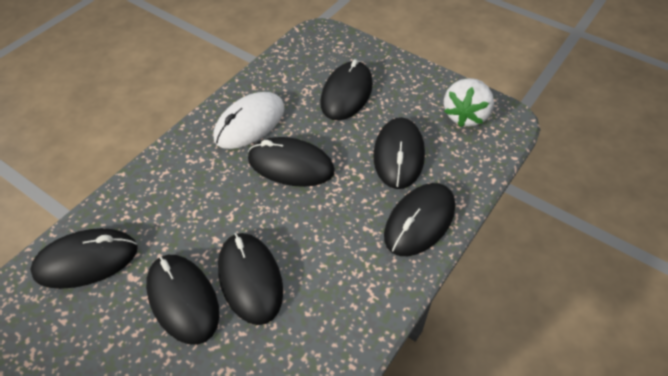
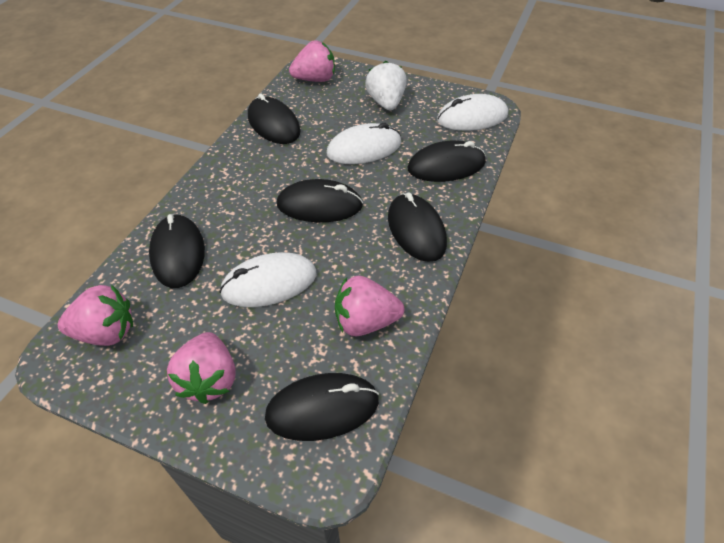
black mouse: 7 -> 6
pink strawberry: 0 -> 4
white mouse: 1 -> 3

